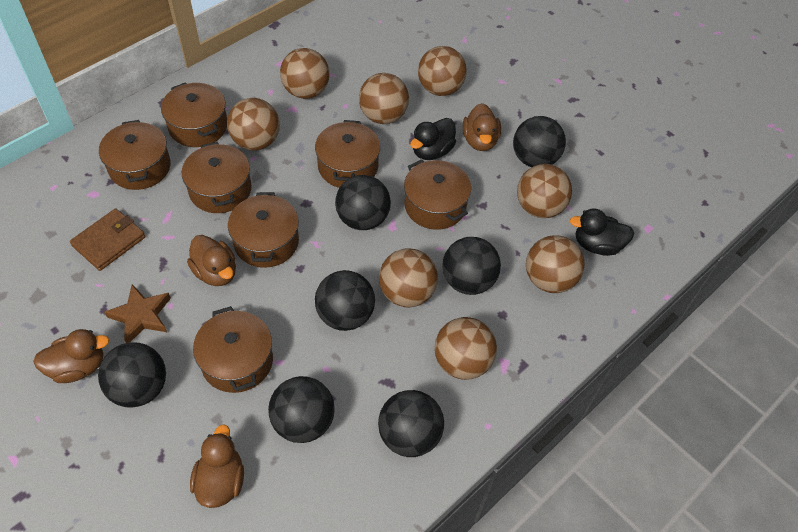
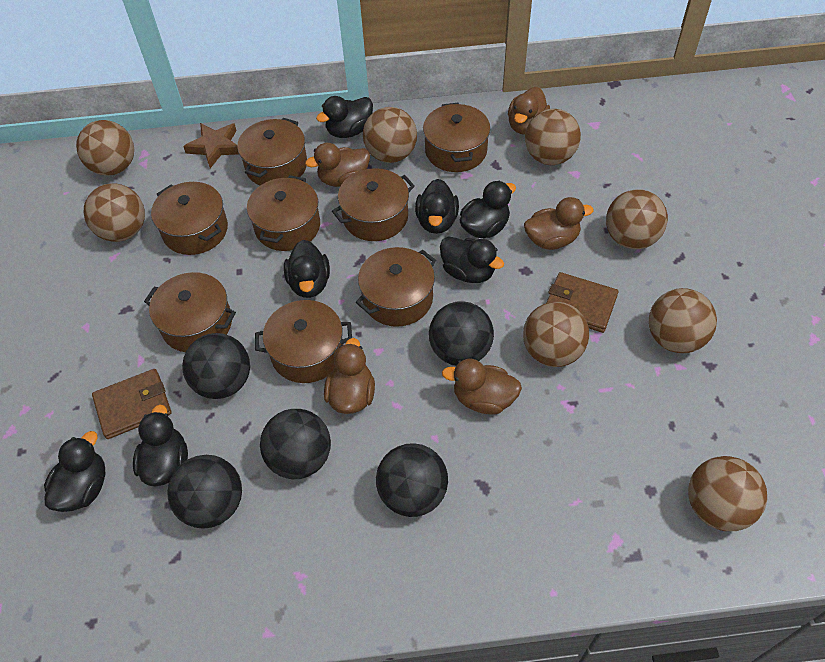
black ball: 7 -> 5
black duck: 2 -> 7
brown duck: 4 -> 5
brown pot: 7 -> 8
brown wallet: 1 -> 2

